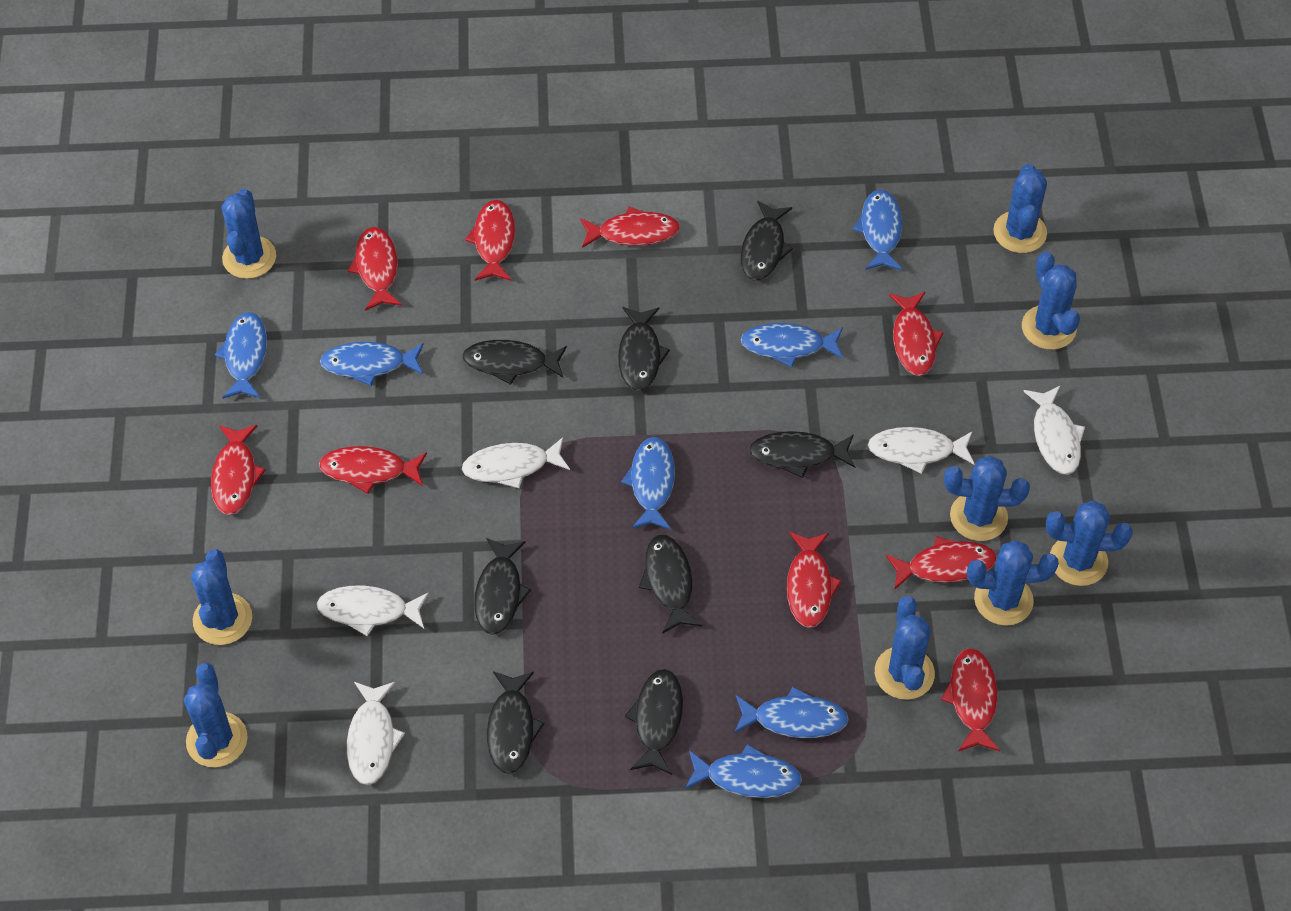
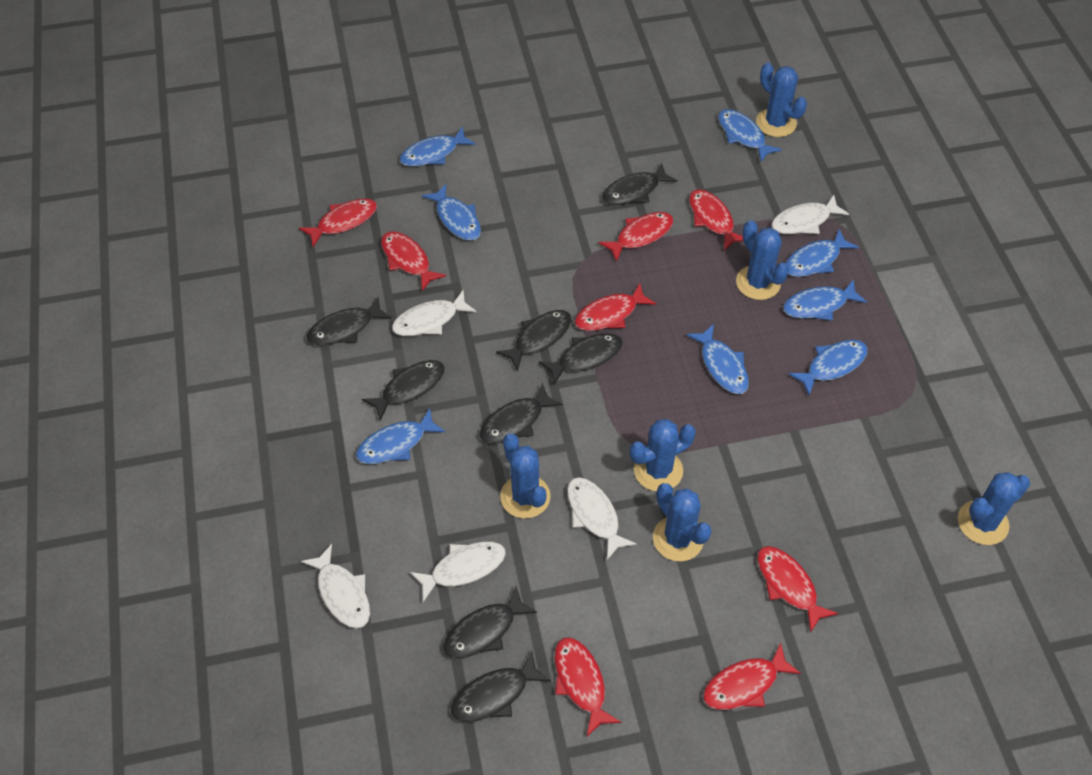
blue cactus: 9 -> 6
blue fish: 7 -> 8
red fish: 9 -> 8

